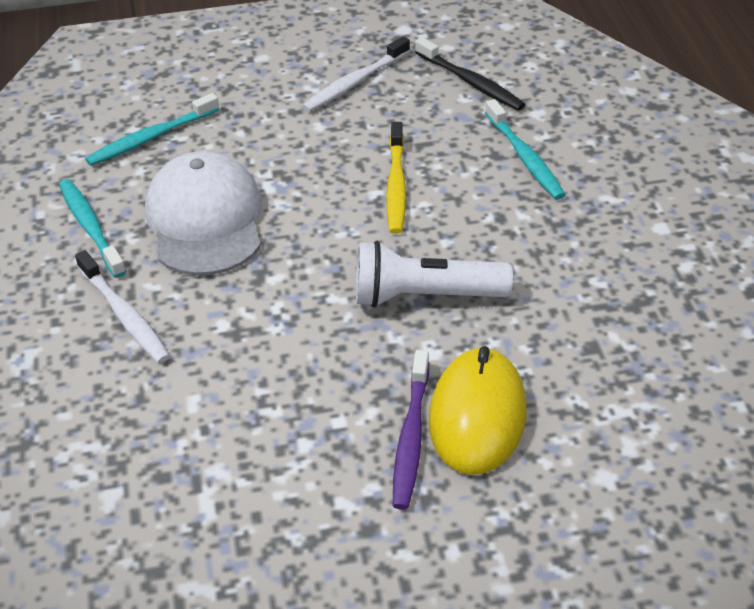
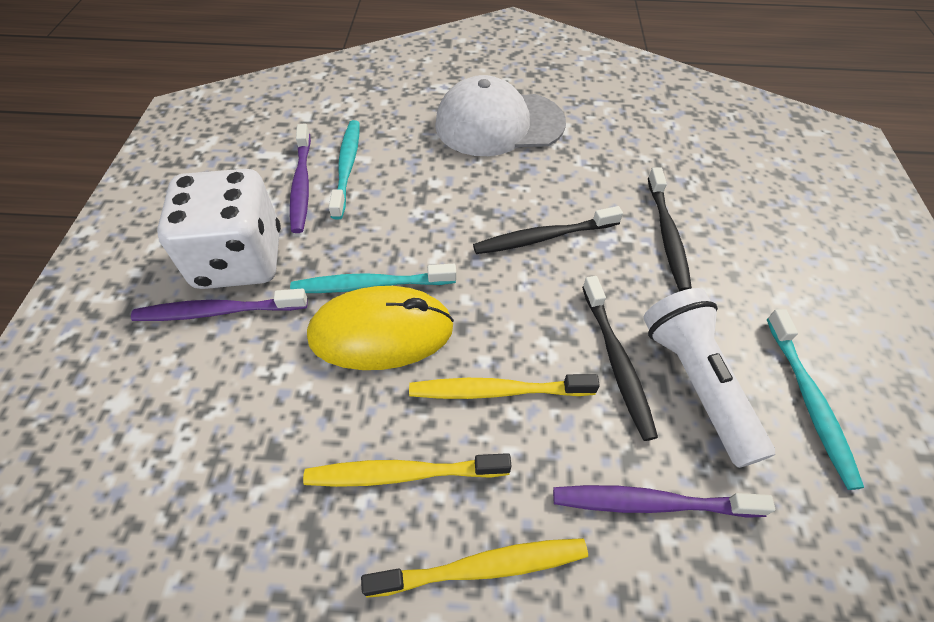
black toothbrush: 1 -> 3
purple toothbrush: 1 -> 3
white dice: 0 -> 1
white toothbrush: 2 -> 0
yellow toothbrush: 1 -> 3

